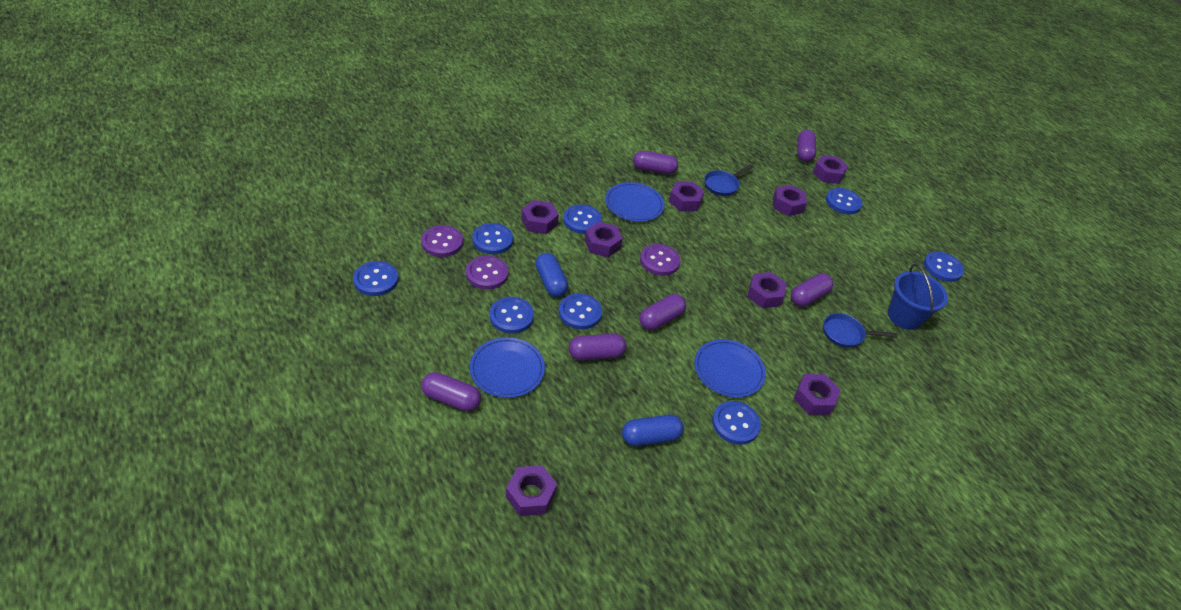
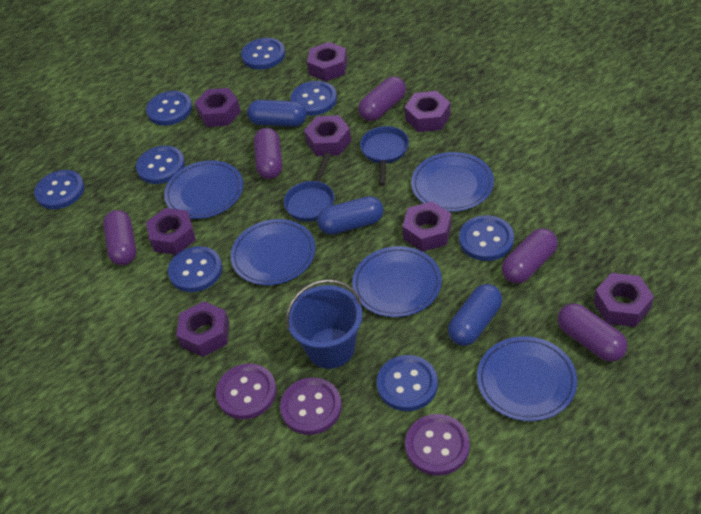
blue capsule: 2 -> 3
blue plate: 3 -> 5
purple capsule: 6 -> 5

